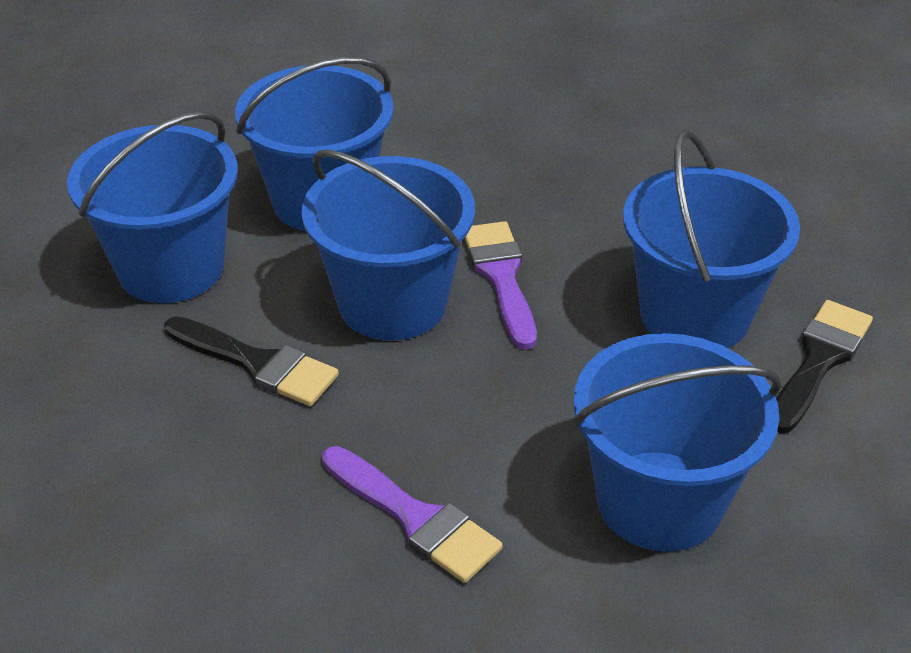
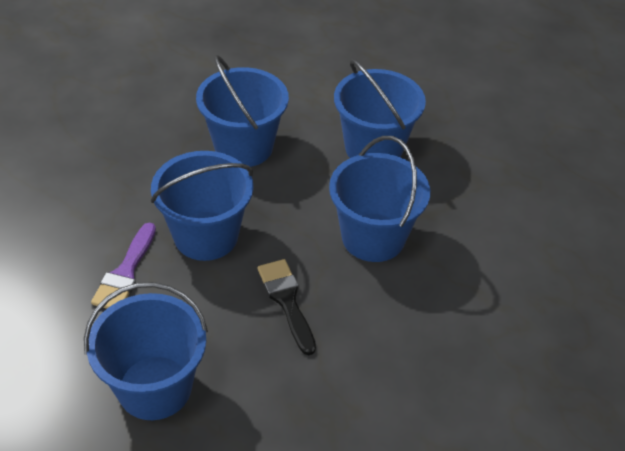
black brush: 2 -> 1
purple brush: 2 -> 1

